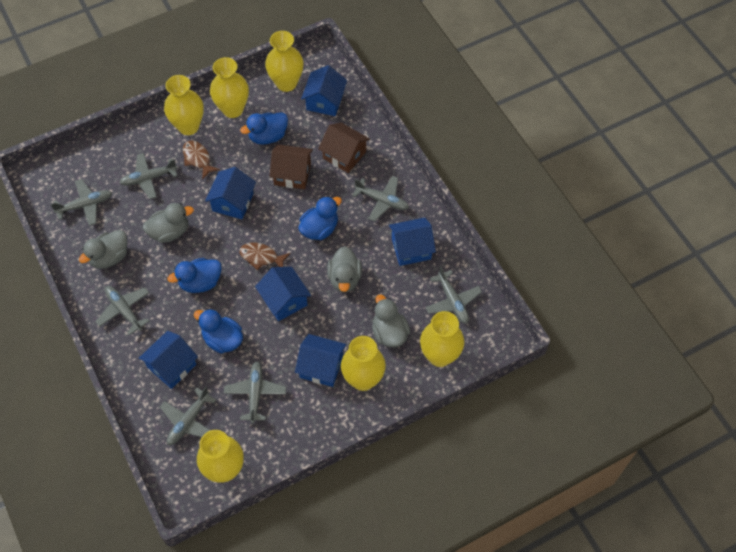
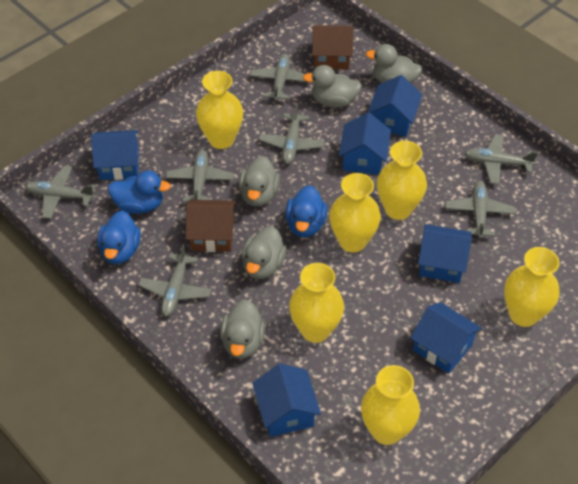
blue duck: 4 -> 3
brown fish: 2 -> 0
grey duck: 4 -> 5

